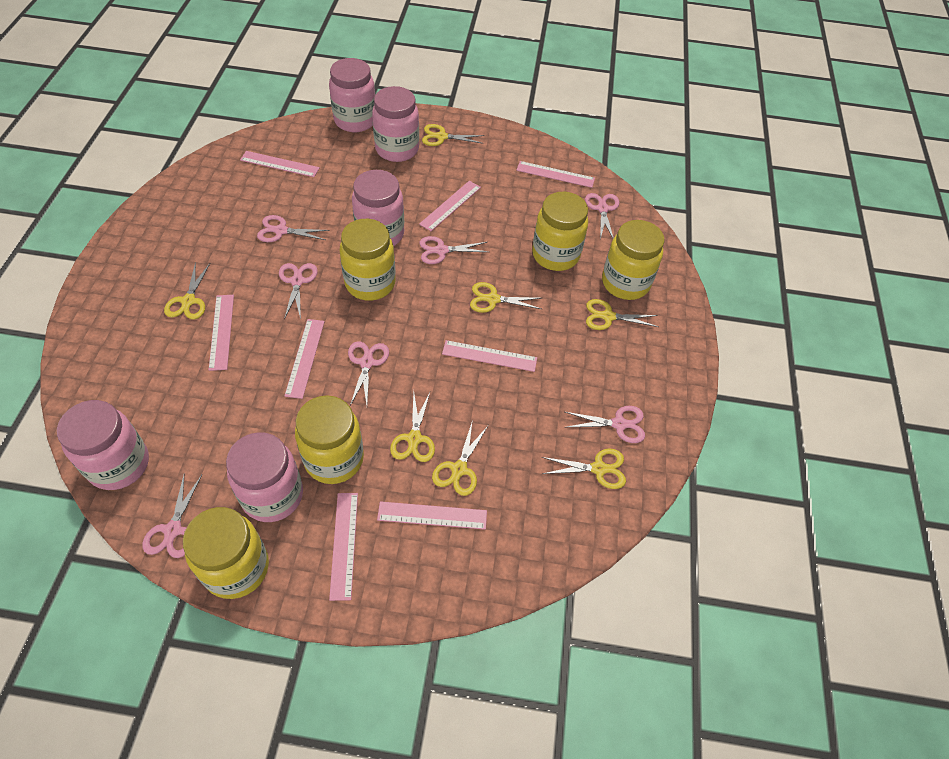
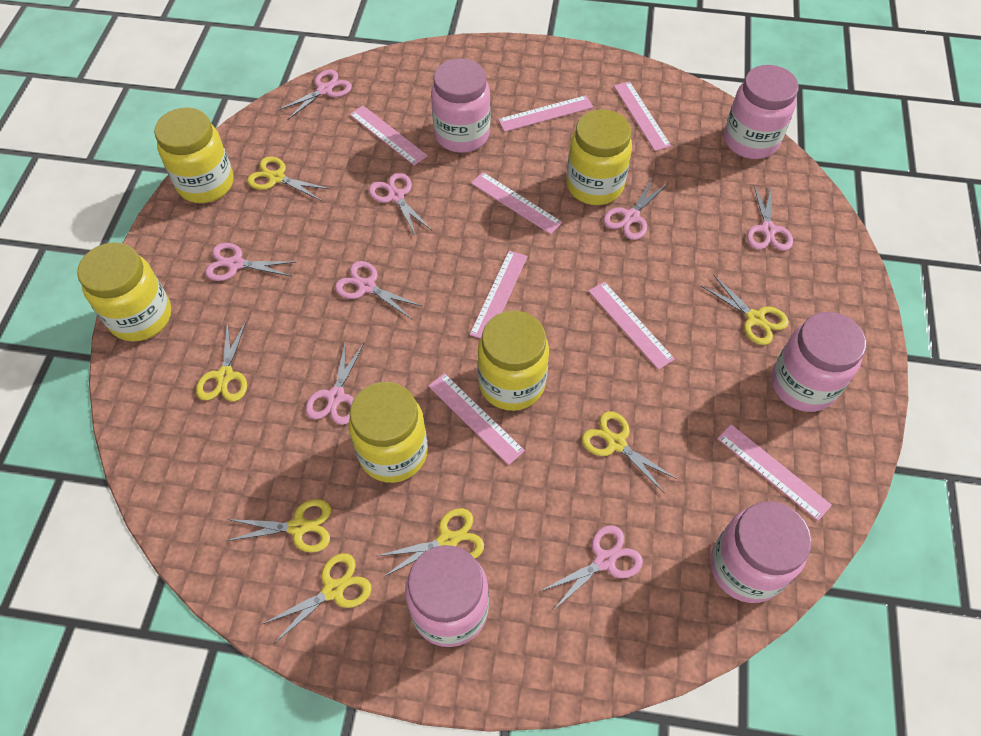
pink scissors: 7 -> 8

